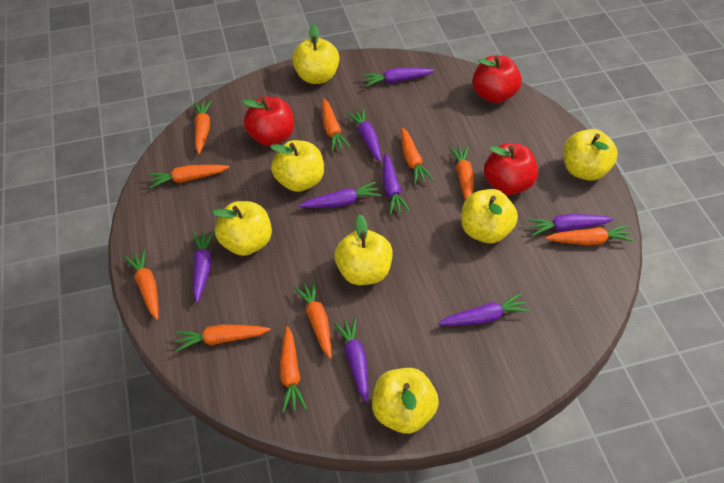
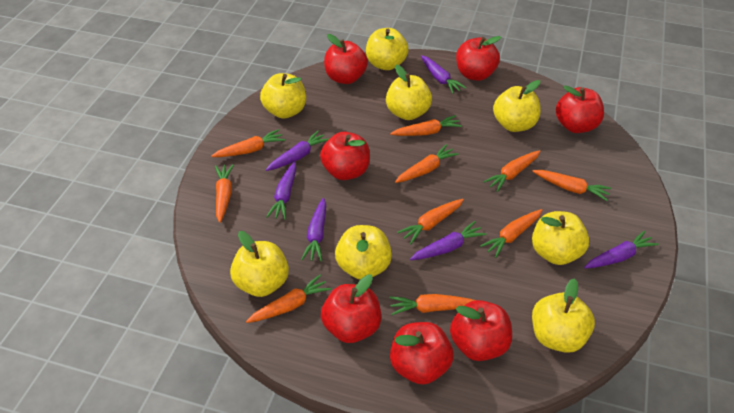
purple carrot: 8 -> 6
red apple: 3 -> 7
yellow apple: 7 -> 8

